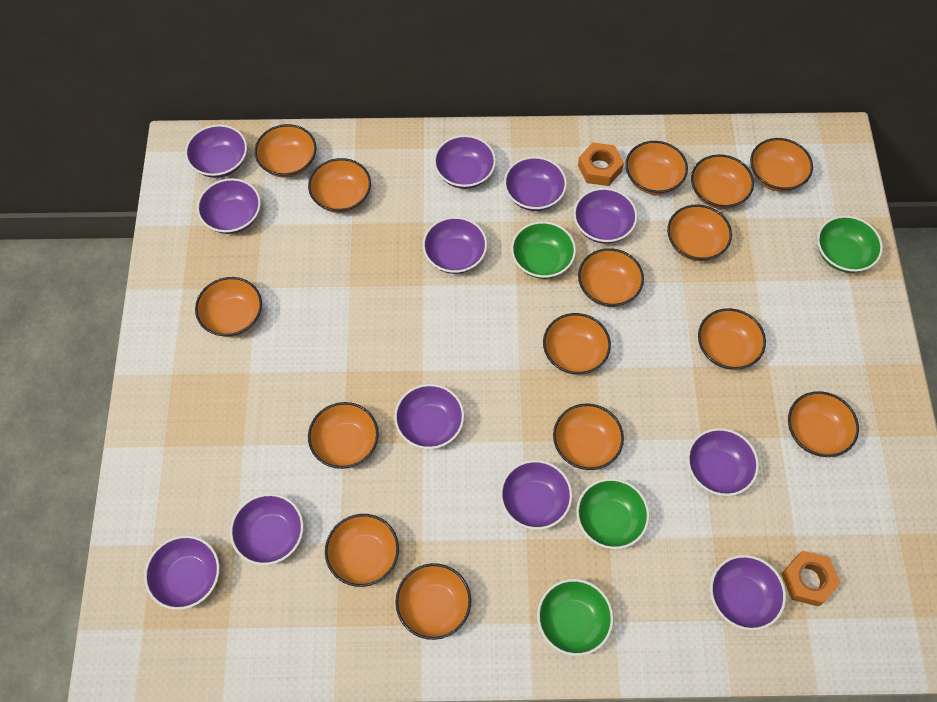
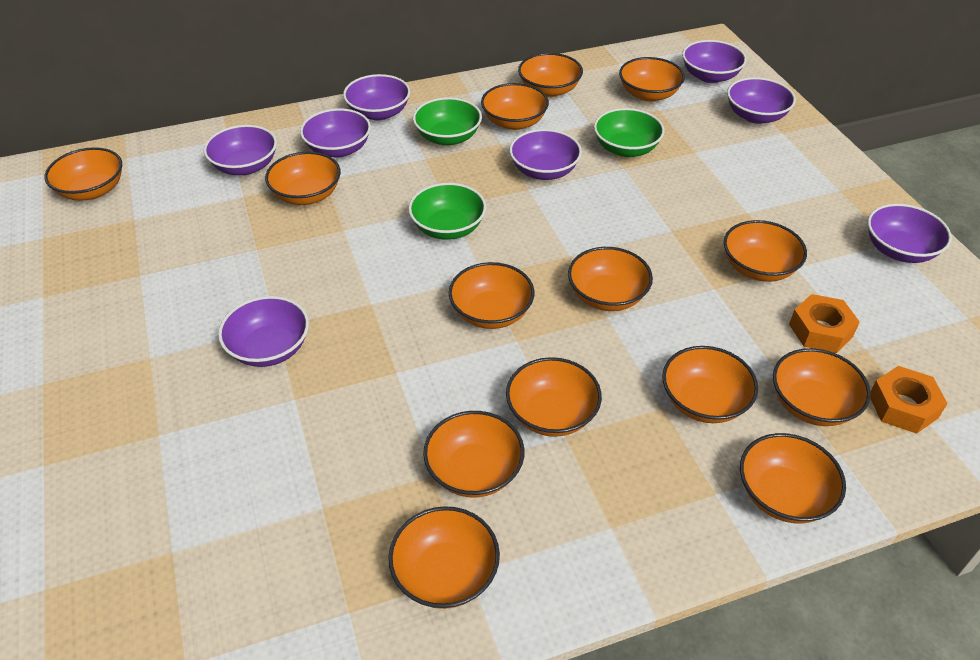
green bowl: 4 -> 3
orange bowl: 15 -> 14
purple bowl: 12 -> 8

